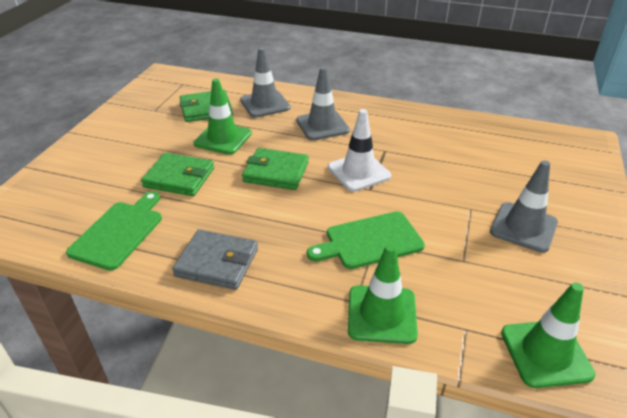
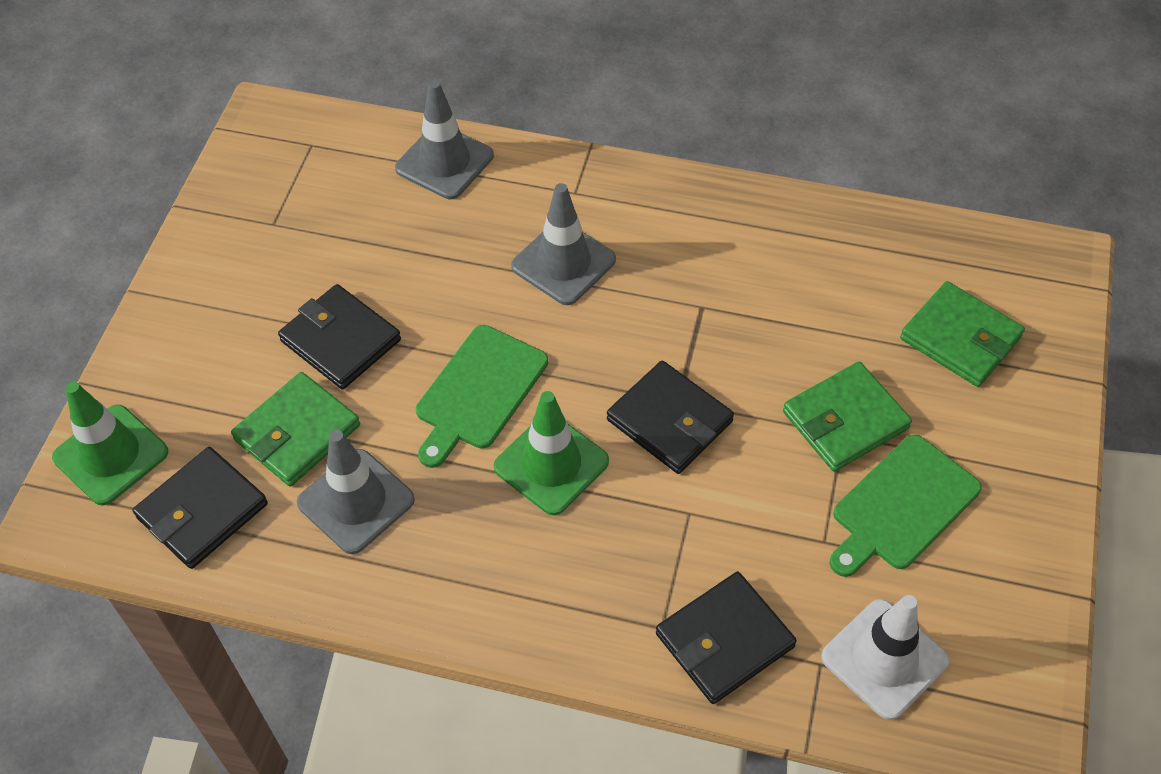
black wallet: 0 -> 4
green traffic cone: 3 -> 2
grey wallet: 1 -> 0

